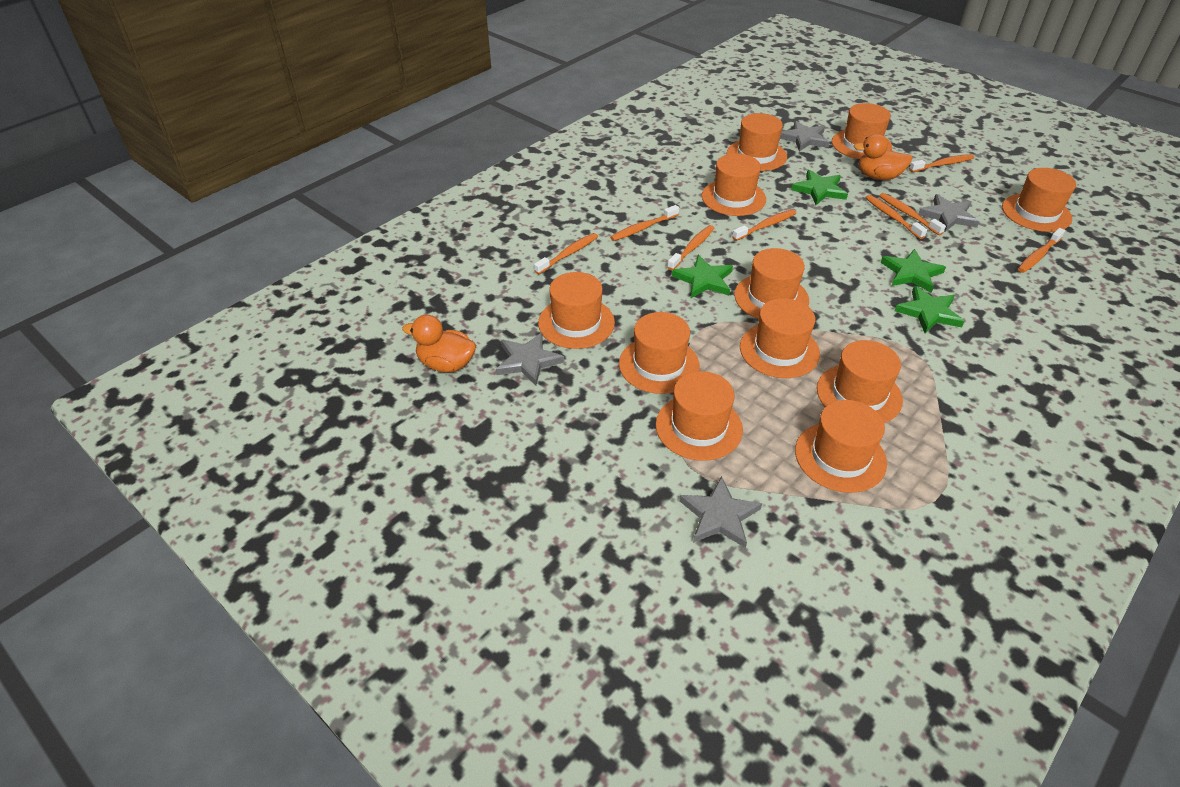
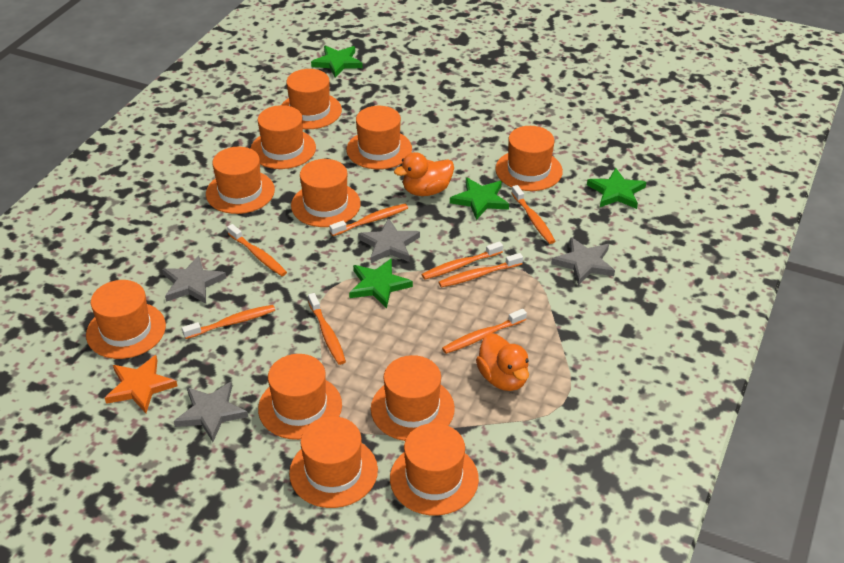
orange star: 0 -> 1

